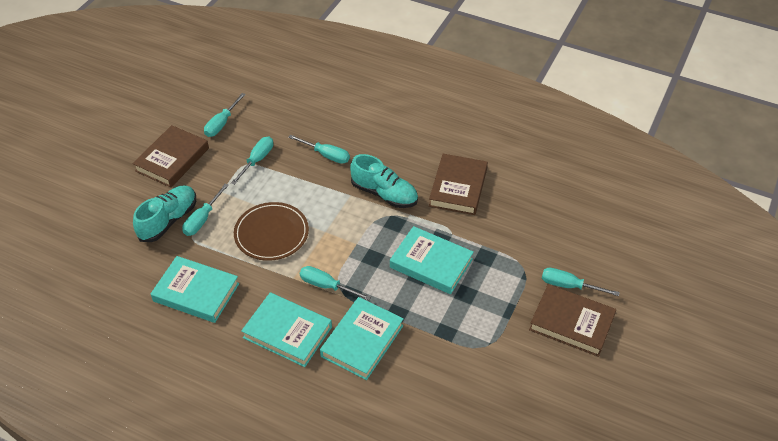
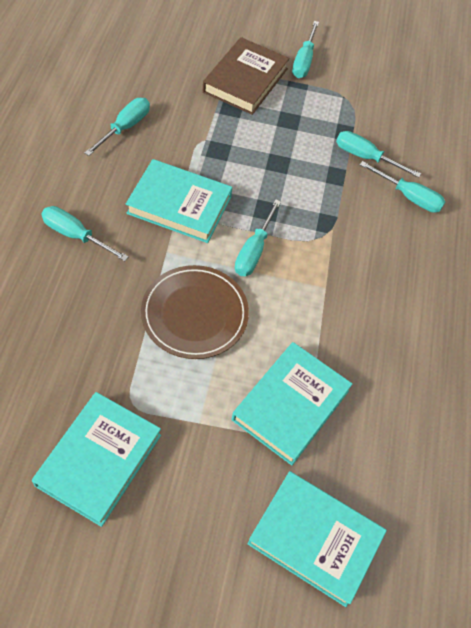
brown book: 3 -> 1
turquoise shoe: 2 -> 0

